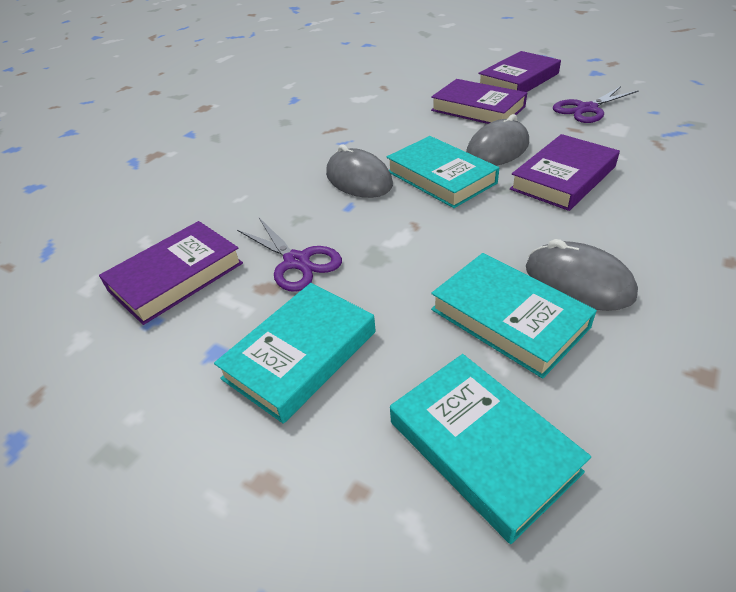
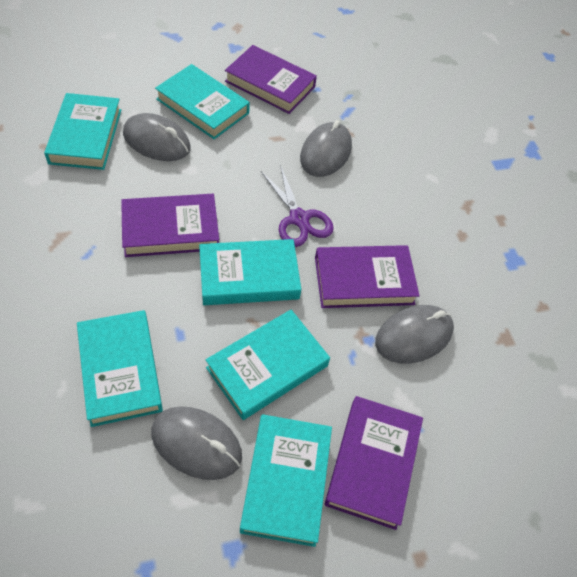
grey mouse: 3 -> 4
purple scissors: 2 -> 1
turquoise book: 4 -> 6

